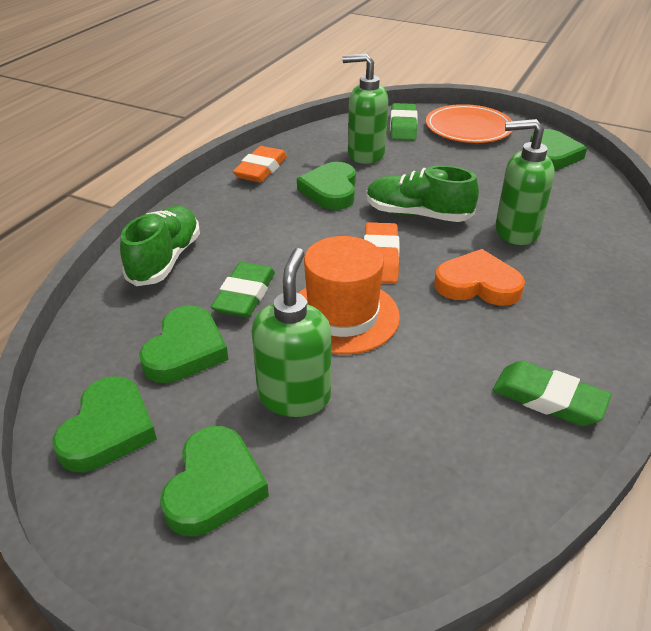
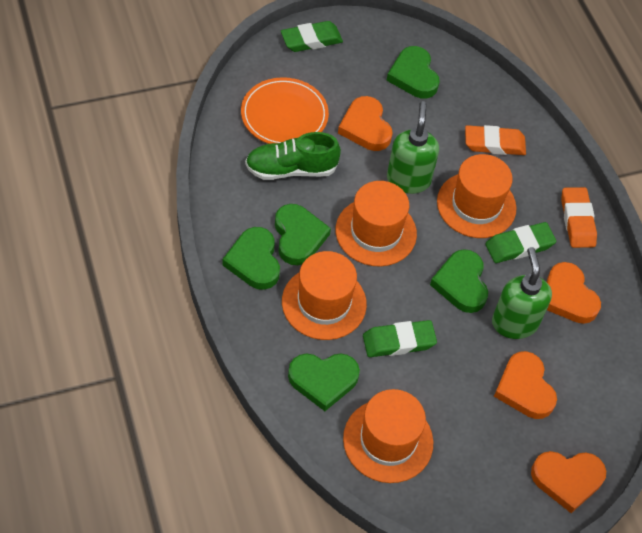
green shoe: 2 -> 1
green soap dispenser: 3 -> 2
orange hat: 1 -> 4
orange heart: 1 -> 4

